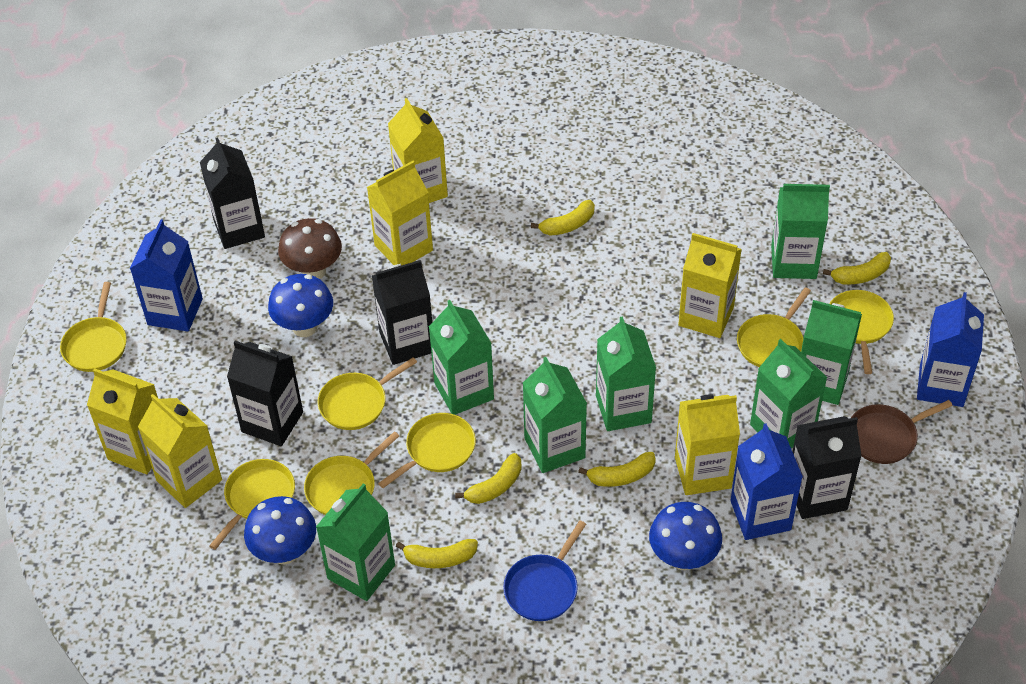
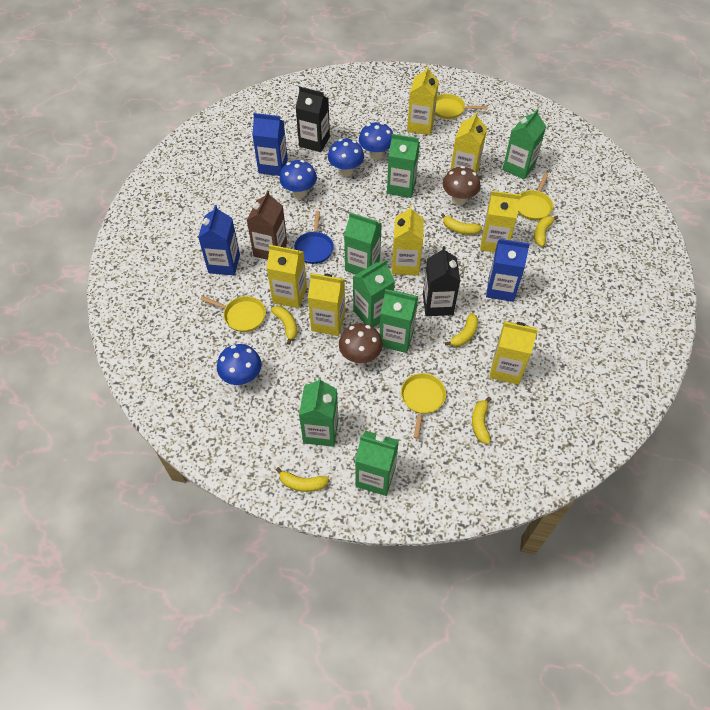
black carton: 4 -> 2
blue mushroom: 3 -> 4
brown carton: 0 -> 1
brown mushroom: 1 -> 2
brown pan: 1 -> 0
yellow banana: 5 -> 6
yellow carton: 6 -> 7
yellow pan: 7 -> 4

